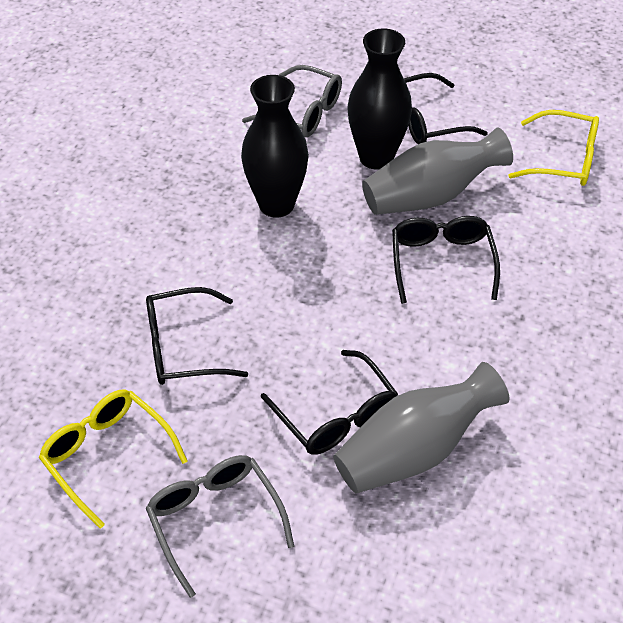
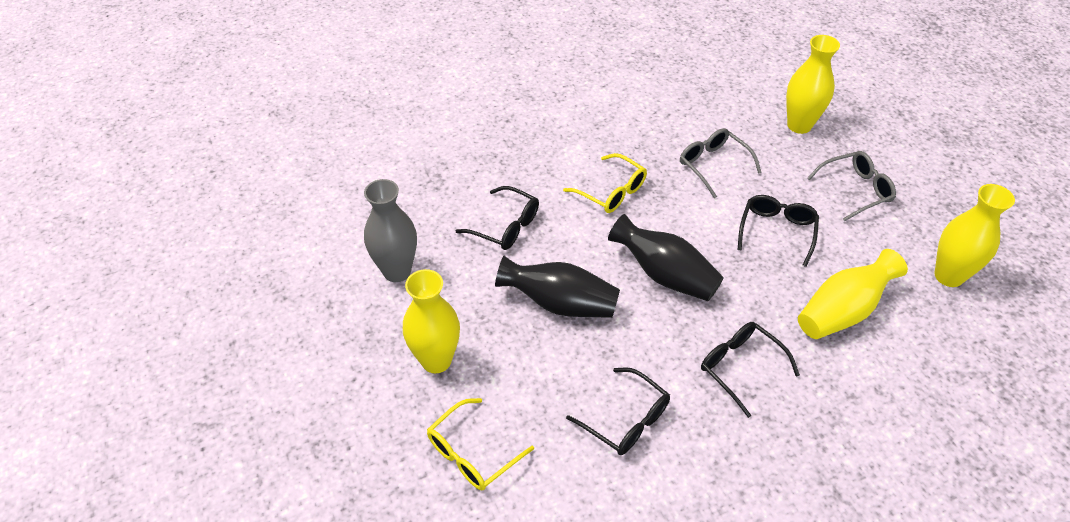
grey vase: 2 -> 1
yellow vase: 0 -> 4

